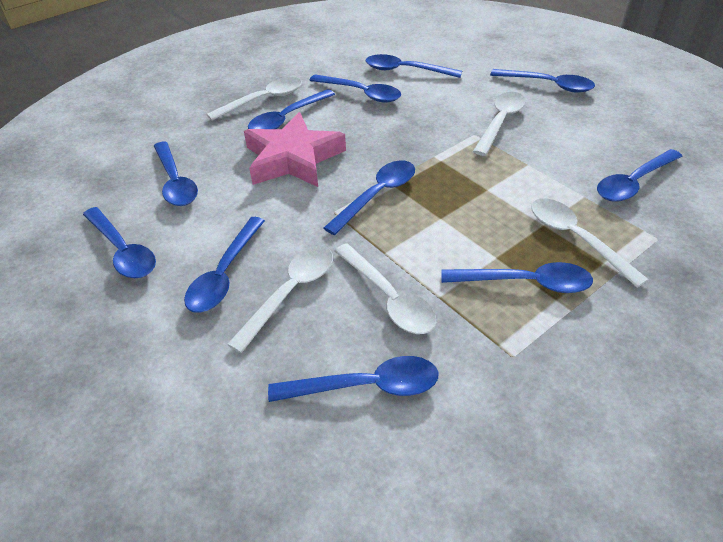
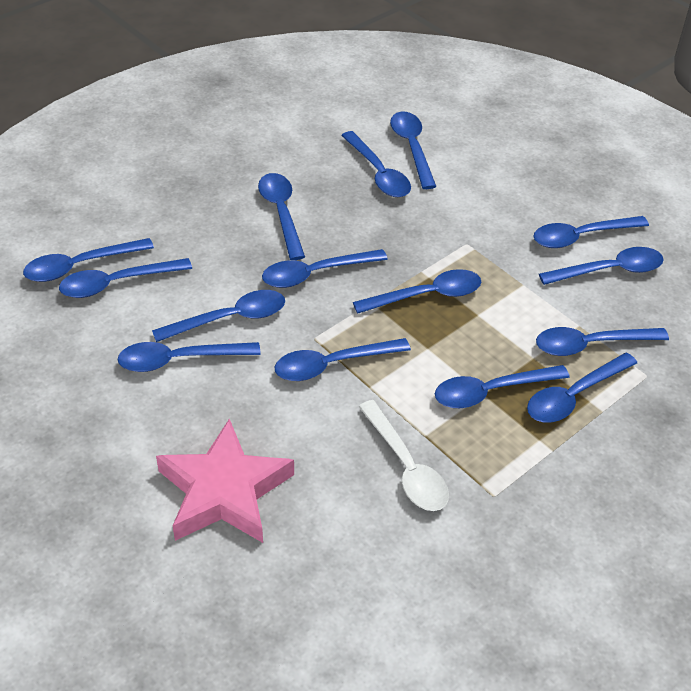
blue spoon: 11 -> 15
white spoon: 5 -> 1

